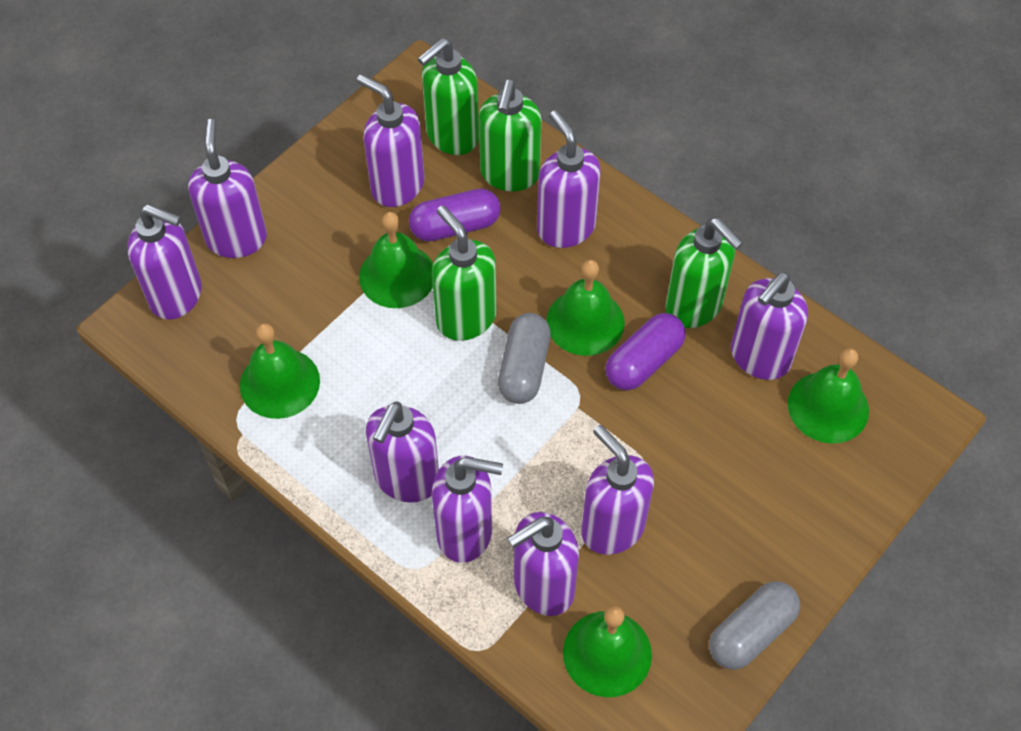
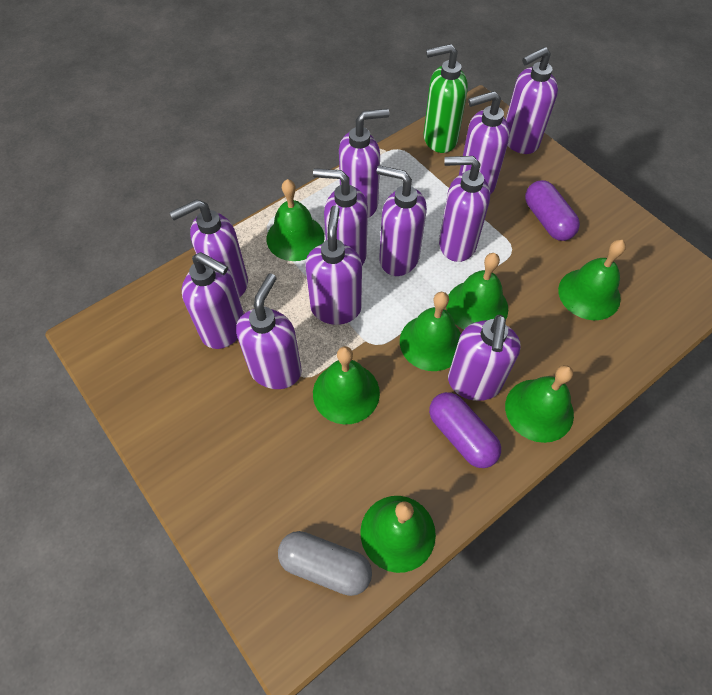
green bell: 5 -> 7
green soap dispenser: 4 -> 1
grey capsule: 2 -> 1
purple soap dispenser: 9 -> 11

